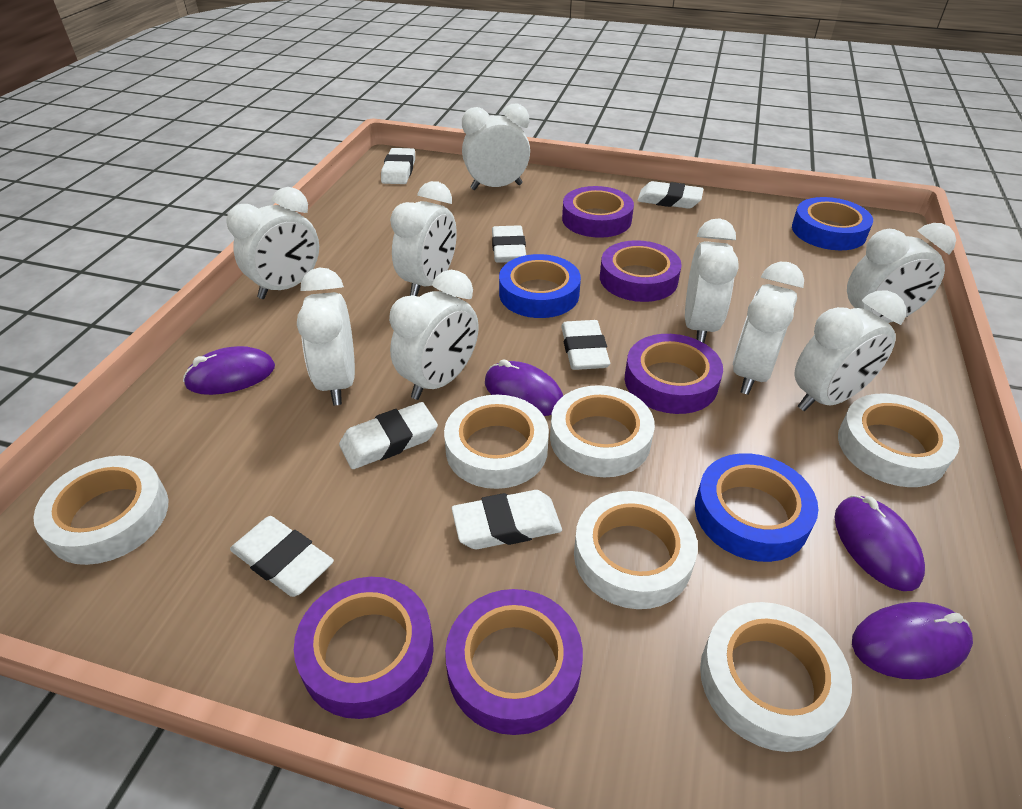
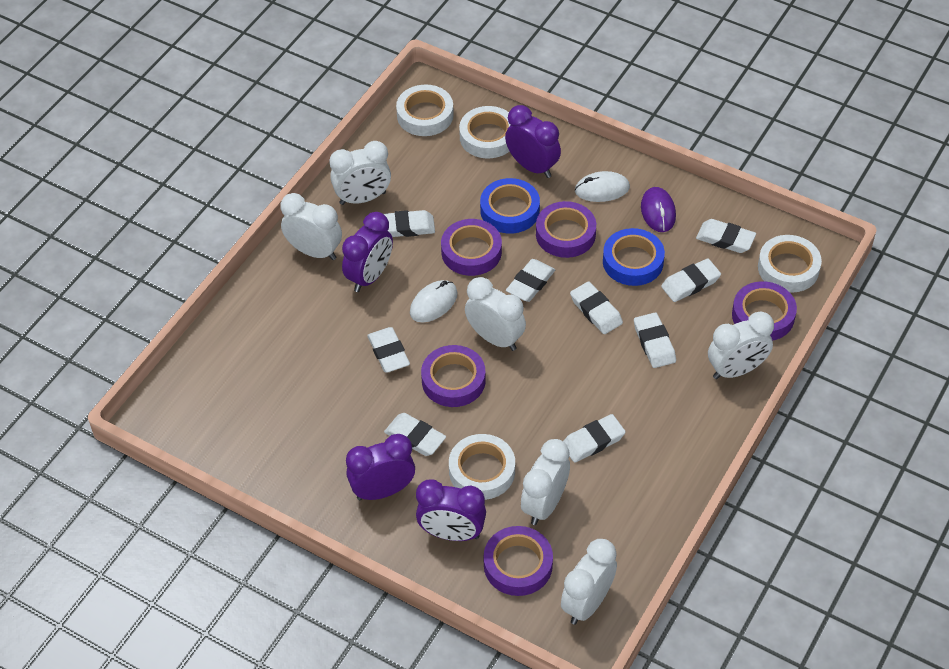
blue tape: 3 -> 2
purple clock: 0 -> 4
purple mouse: 4 -> 1
white clock: 9 -> 6
white eraser: 7 -> 9
white mouse: 0 -> 2
white tape: 6 -> 4

